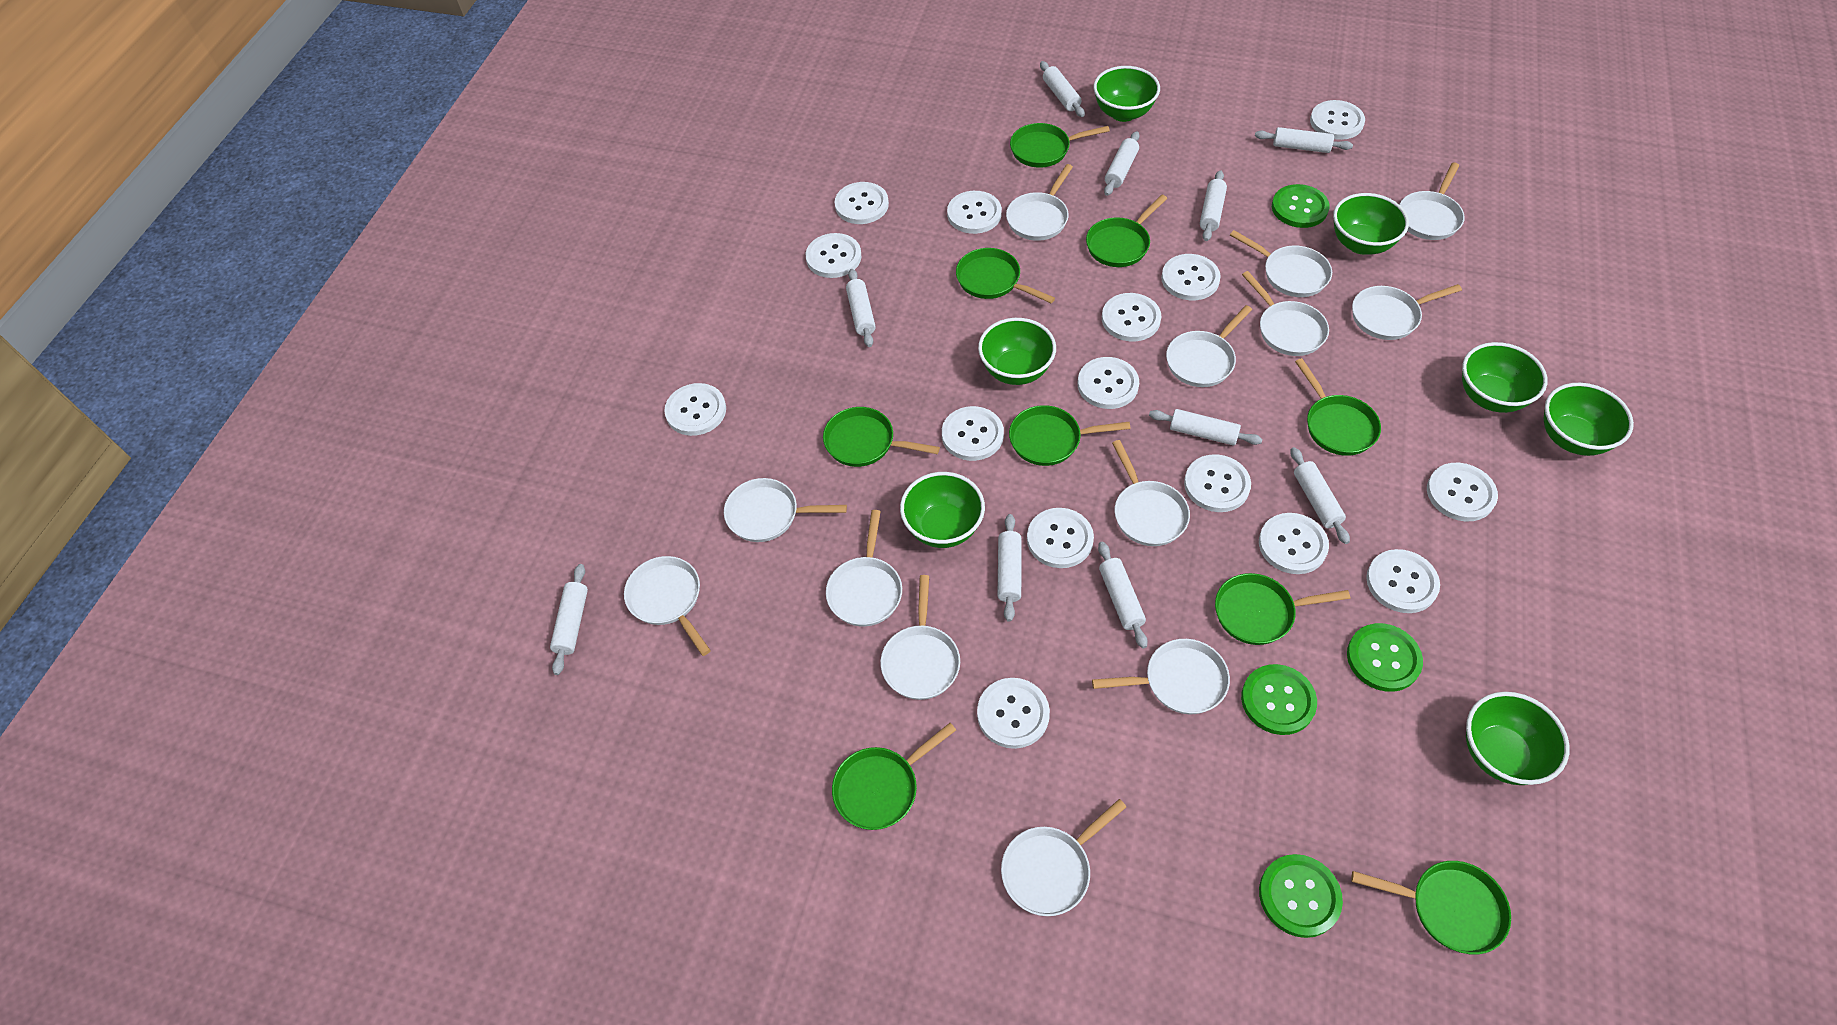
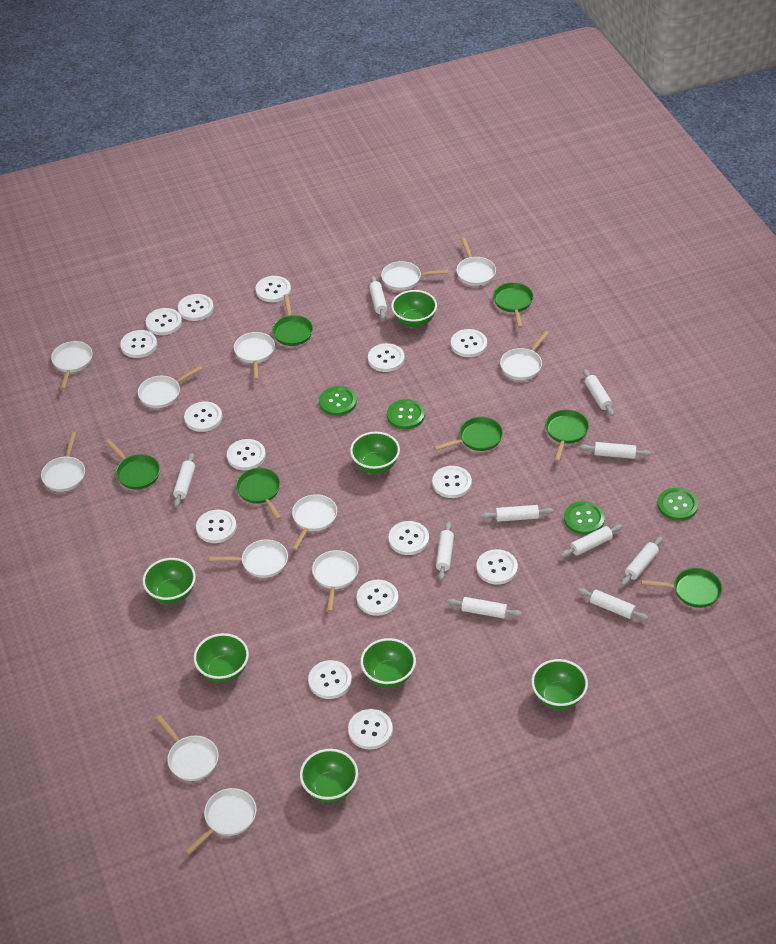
green pan: 9 -> 7
white pan: 13 -> 12

